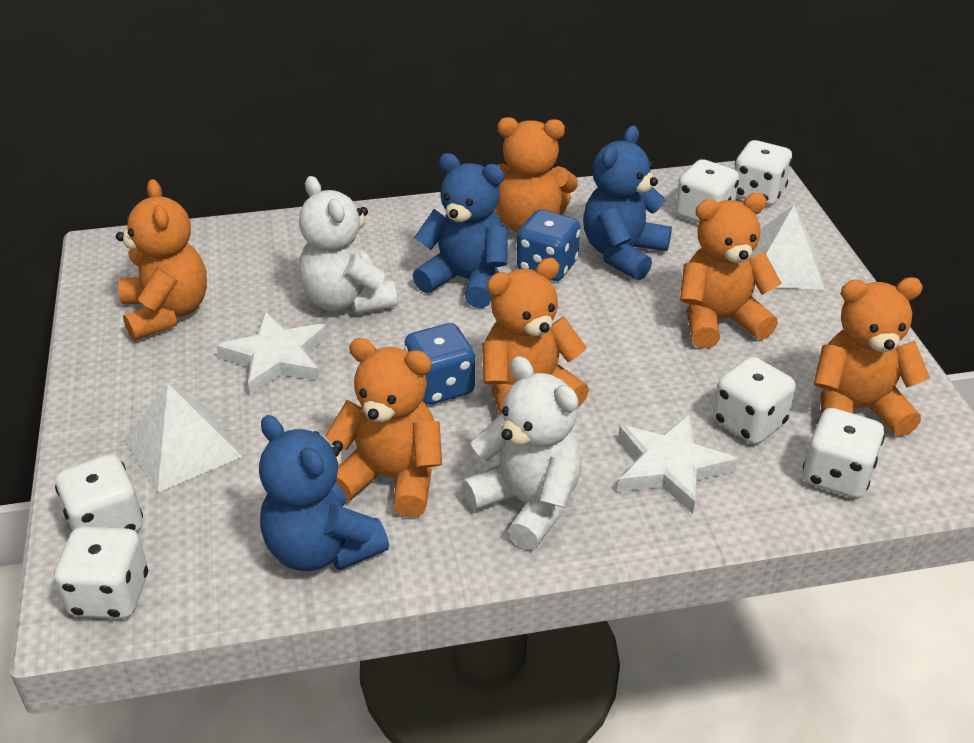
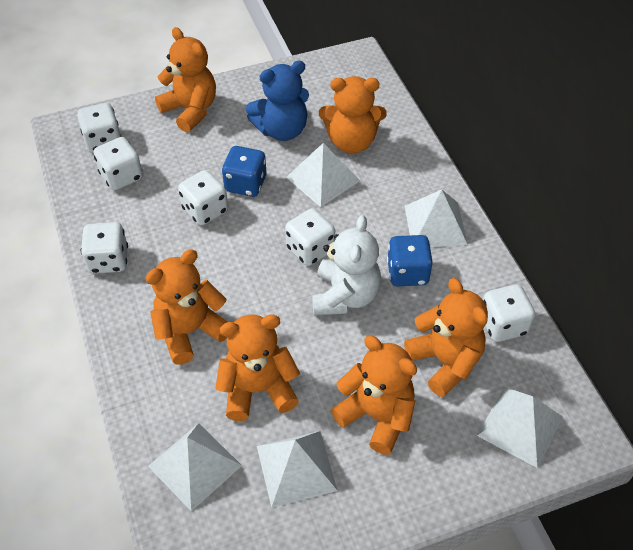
blue teddy bear: 3 -> 1
white pyramid: 2 -> 5
white star: 2 -> 0
white teddy bear: 2 -> 1

